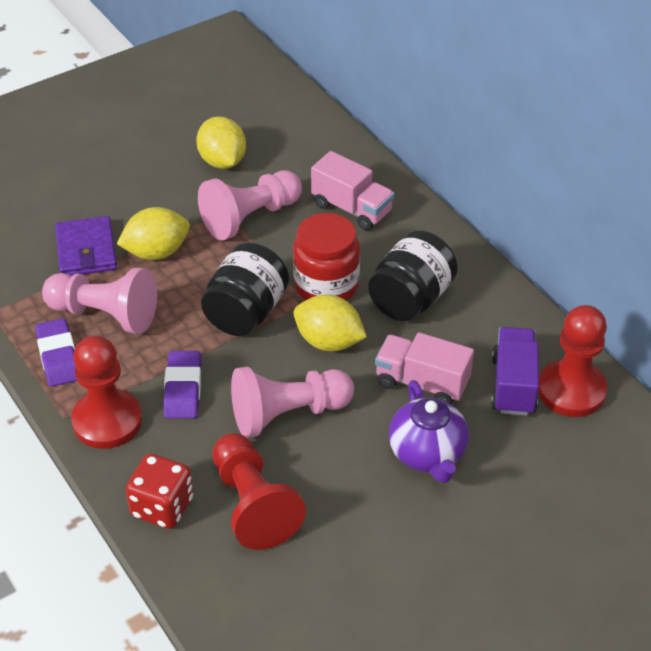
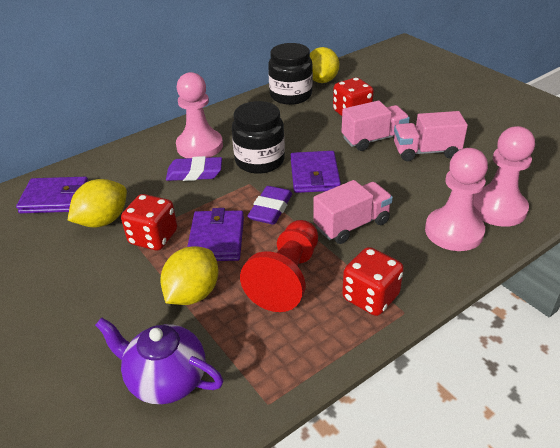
pink truck: 2 -> 3
purple truck: 1 -> 0
purple wallet: 1 -> 3
red dice: 1 -> 3
red jar: 1 -> 0
red pawn: 3 -> 1

